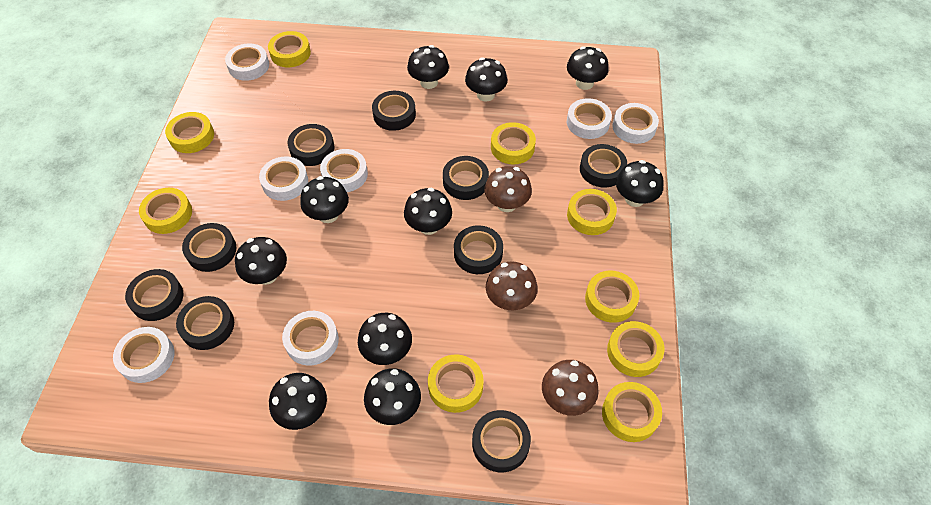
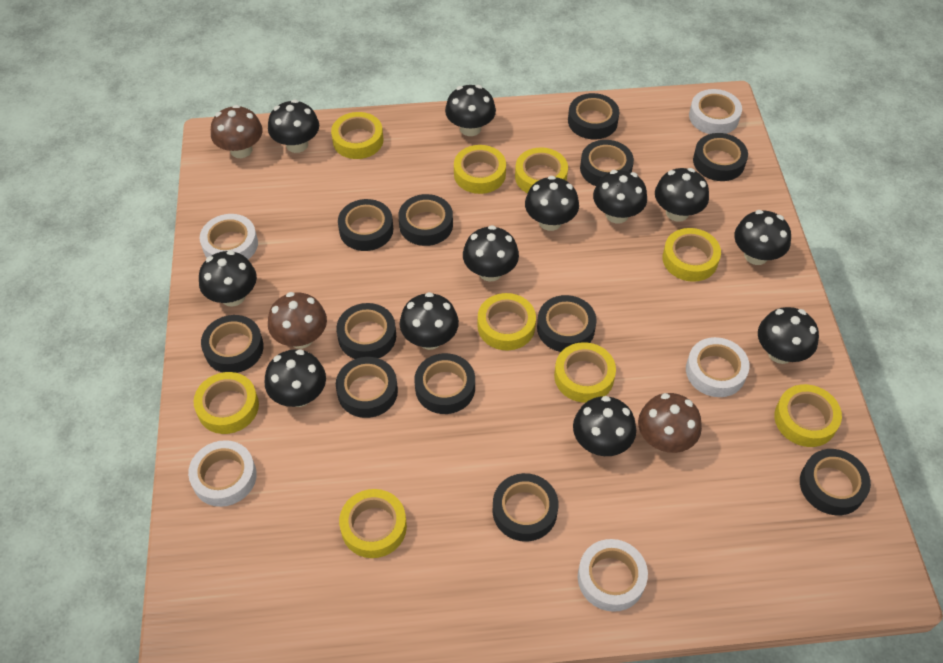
black mushroom: 10 -> 12
black tape: 9 -> 12
white tape: 7 -> 5

